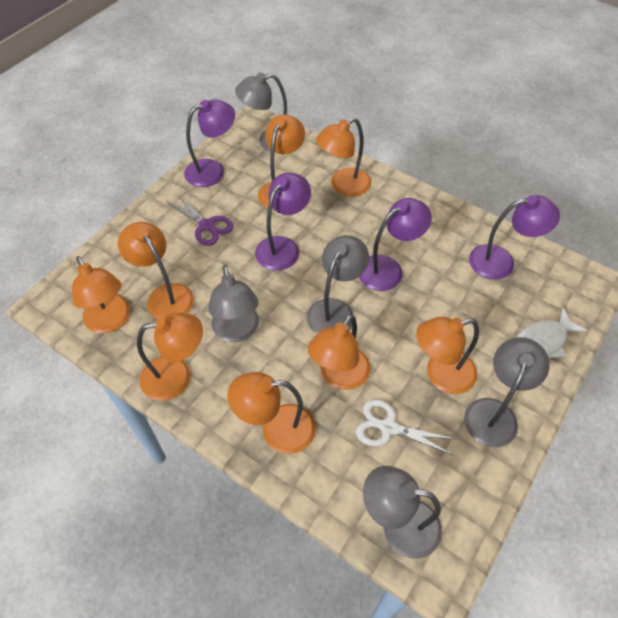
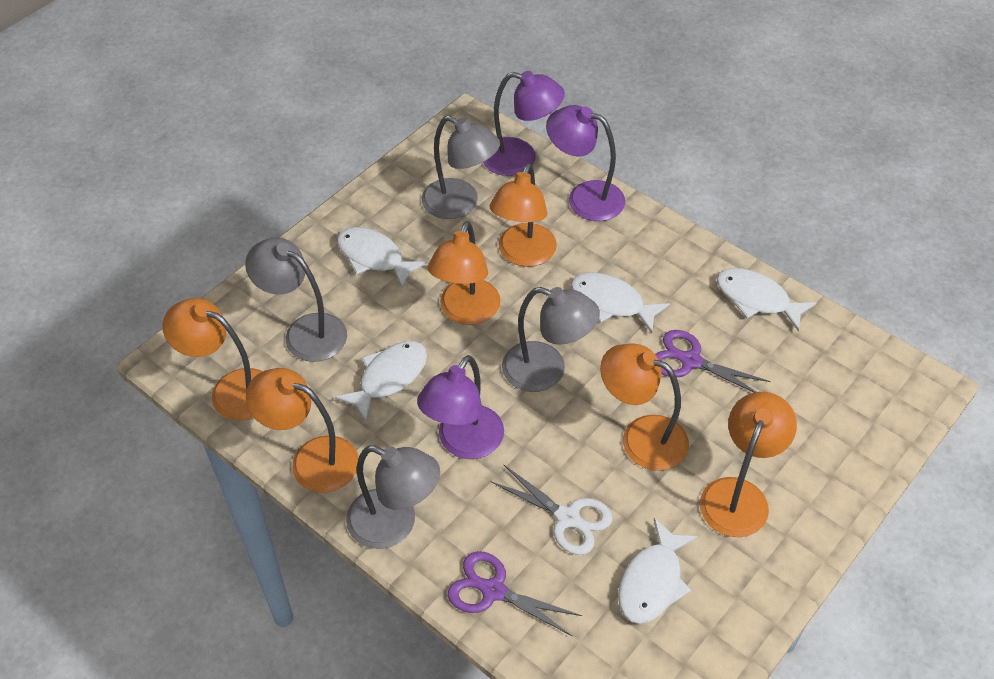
grey lamp: 5 -> 4
orange lamp: 8 -> 6
purple lamp: 4 -> 3
purple scissors: 1 -> 2
white fish: 1 -> 5

